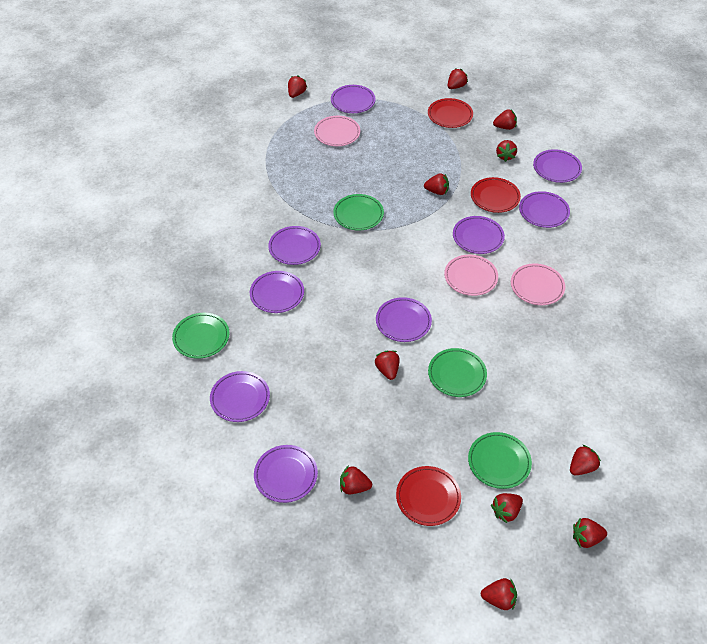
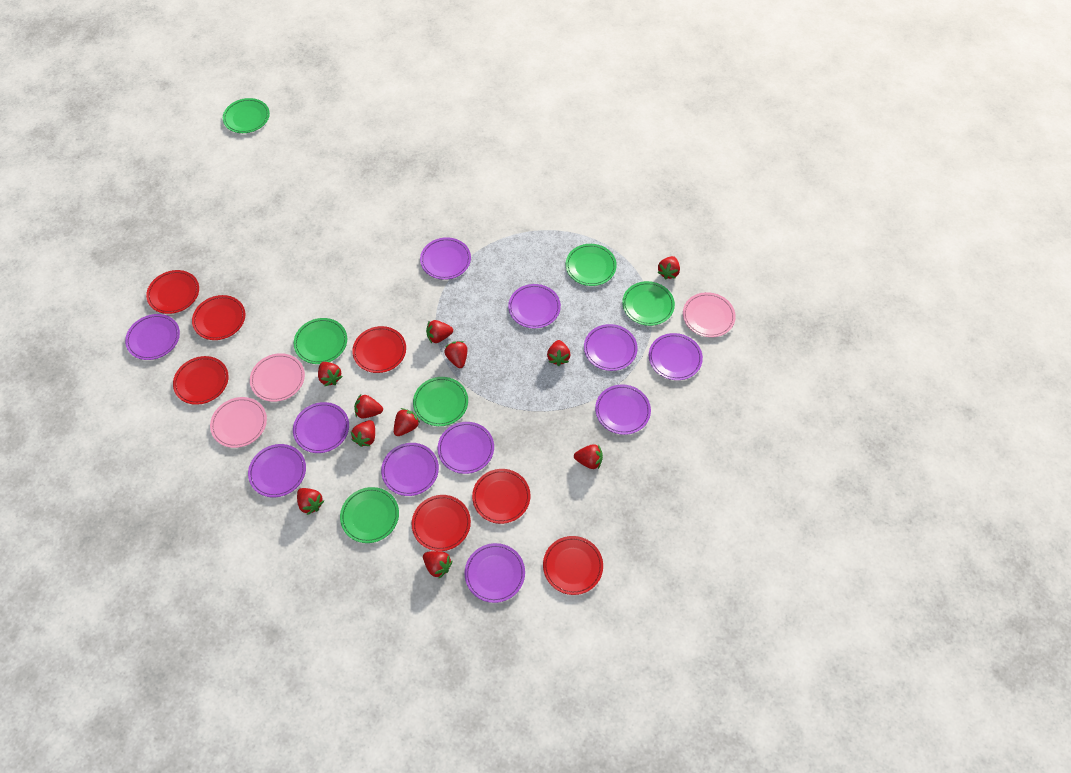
green plate: 4 -> 6
purple plate: 9 -> 11
red plate: 3 -> 7

